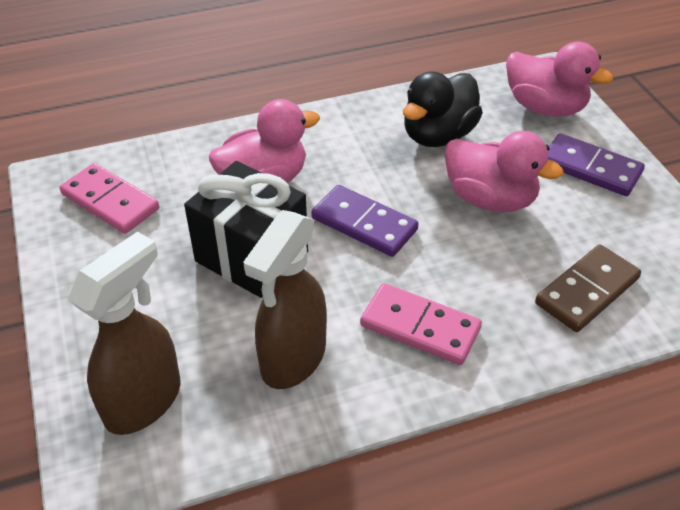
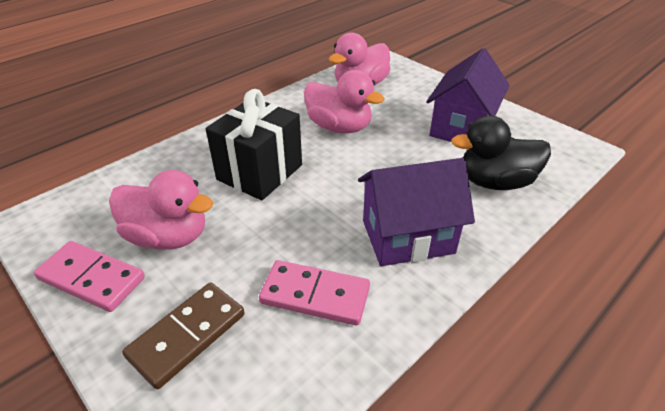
brown spray bottle: 2 -> 0
purple domino: 2 -> 0
purple house: 0 -> 2

